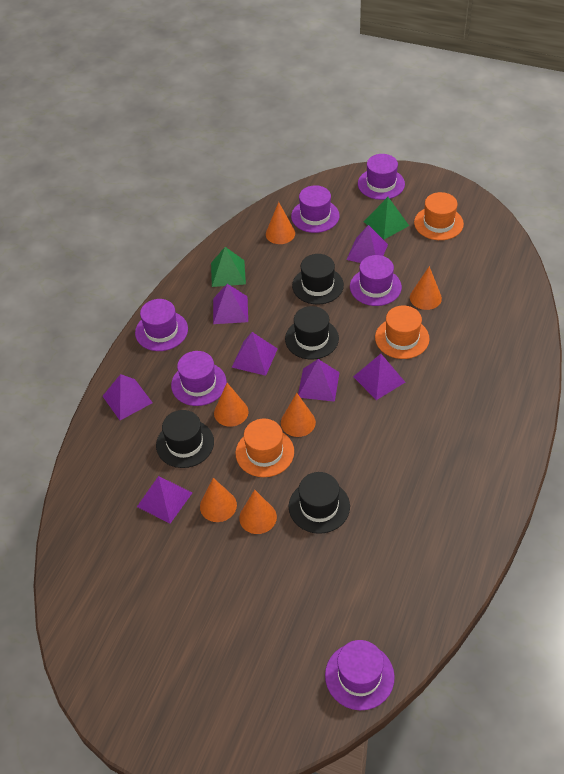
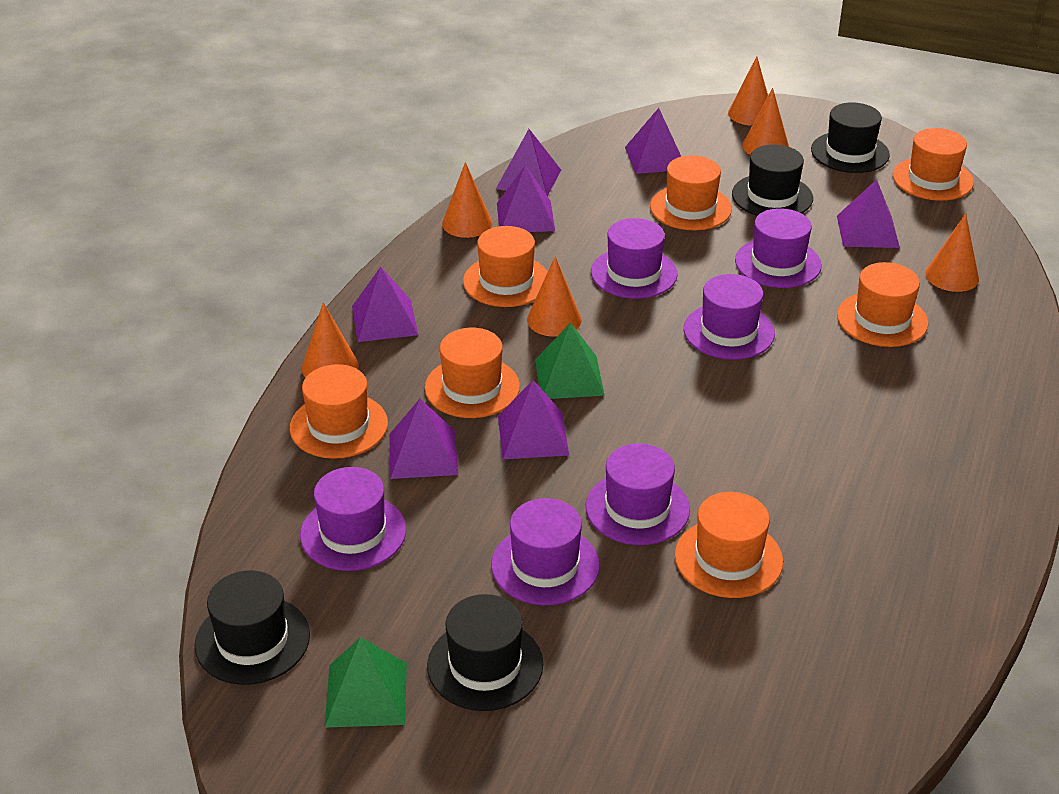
orange hat: 3 -> 7

